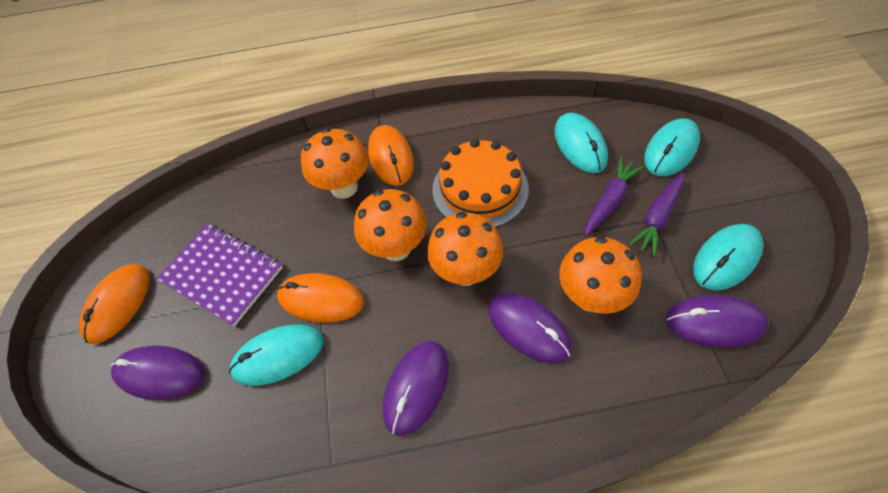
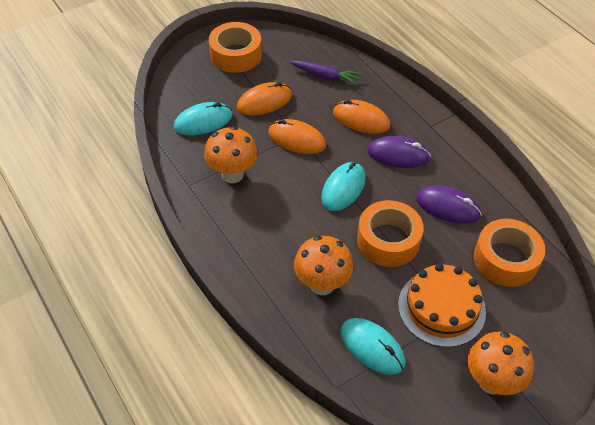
orange mushroom: 4 -> 3
orange tape: 0 -> 3
purple carrot: 2 -> 1
purple mouse: 4 -> 2
purple notebook: 1 -> 0
turquoise mouse: 4 -> 3

